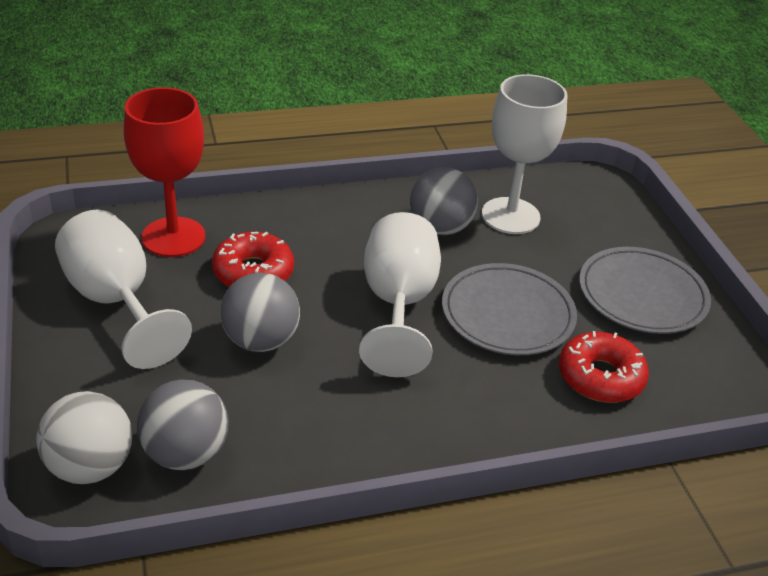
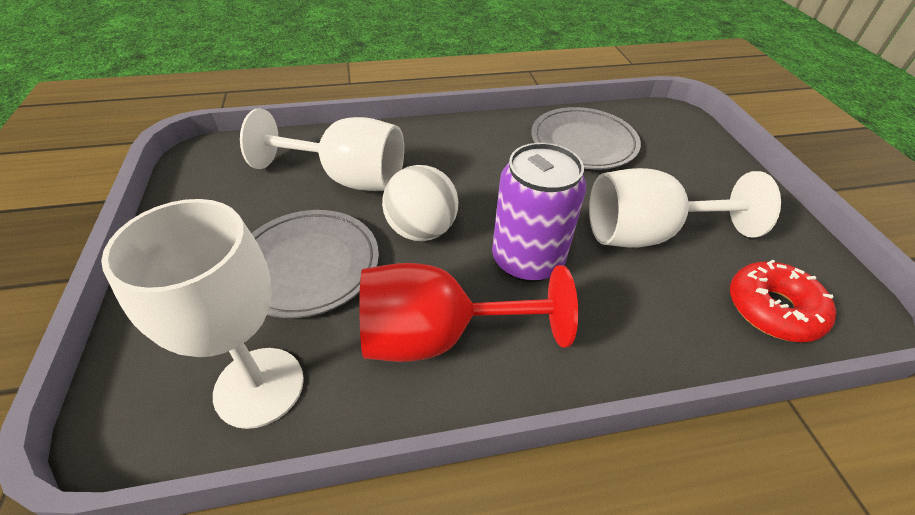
grey ball: 3 -> 0
purple can: 0 -> 1
red donut: 2 -> 1

